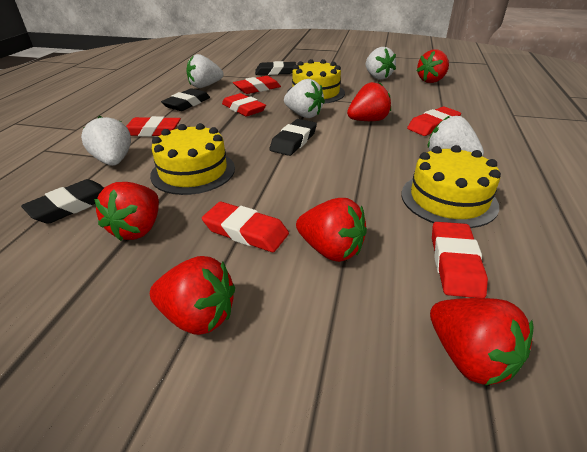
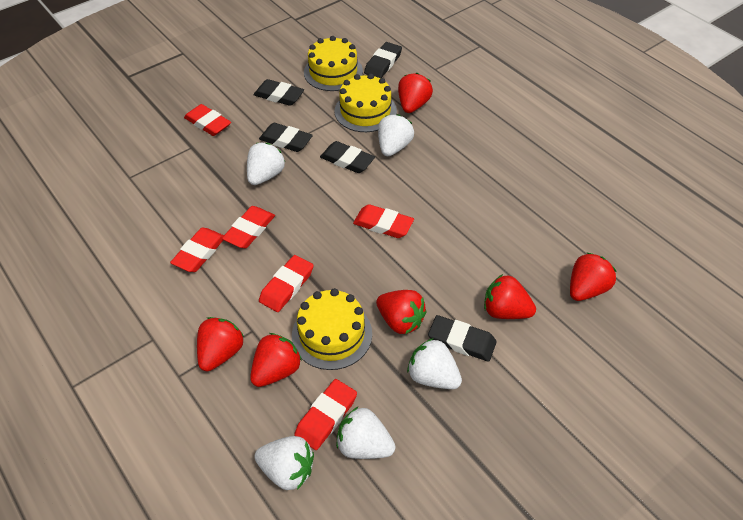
black eraser: 4 -> 5

